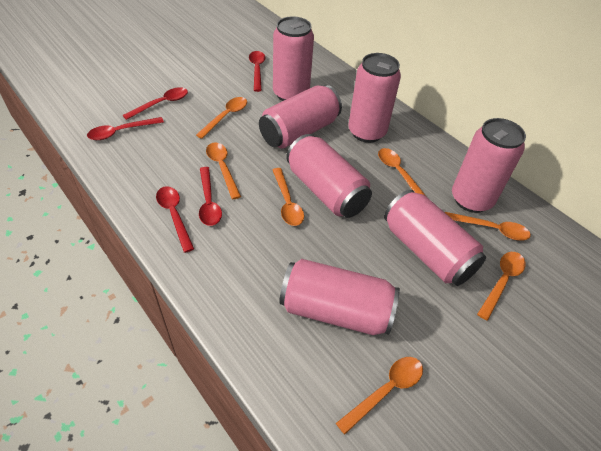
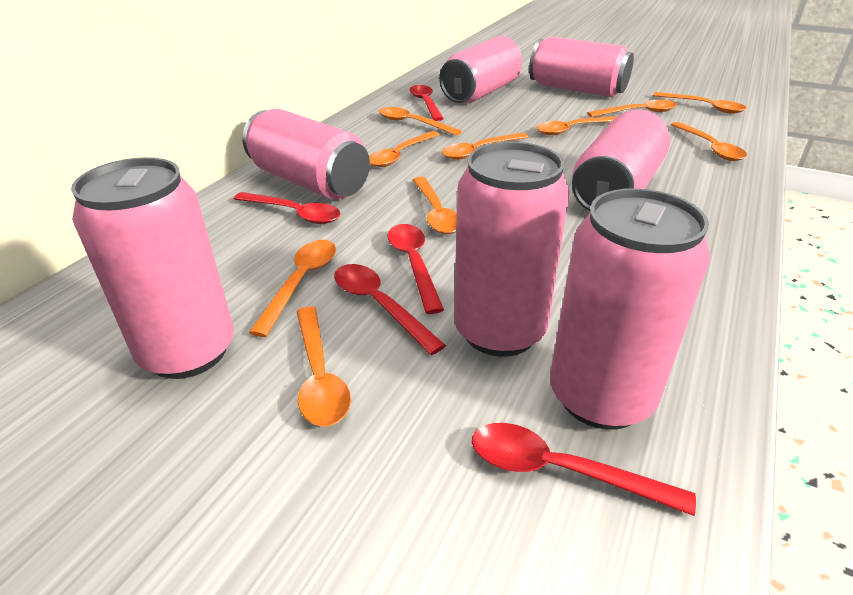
orange spoon: 7 -> 10

